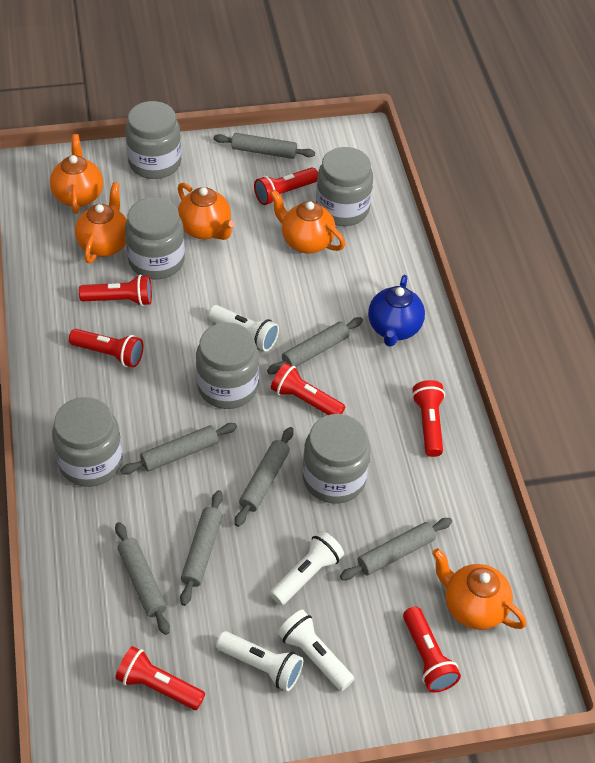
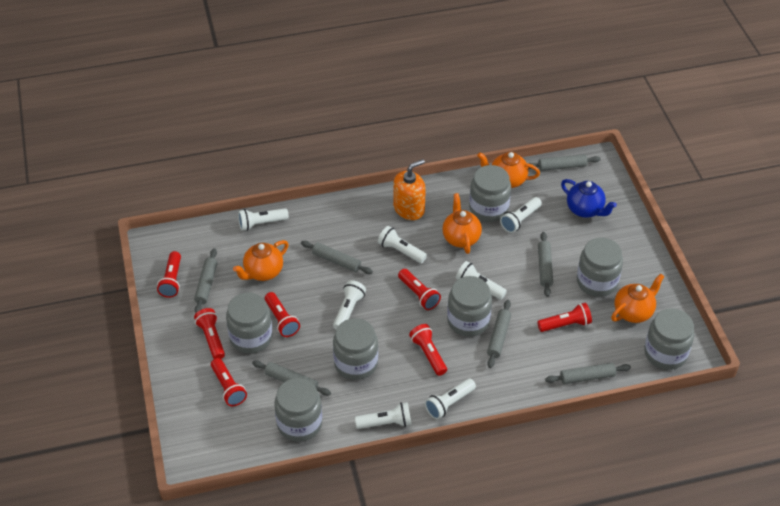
grey jar: 6 -> 7
orange soap dispenser: 0 -> 1
orange teapot: 5 -> 4
white flashlight: 4 -> 7

